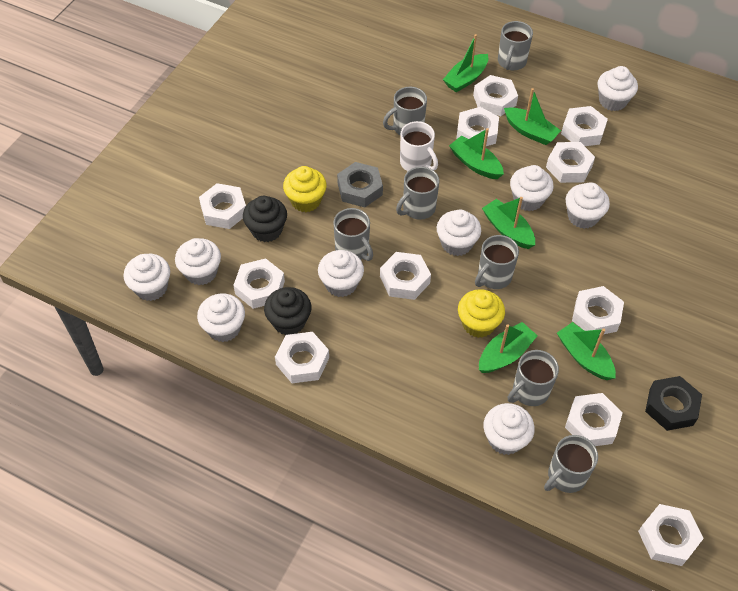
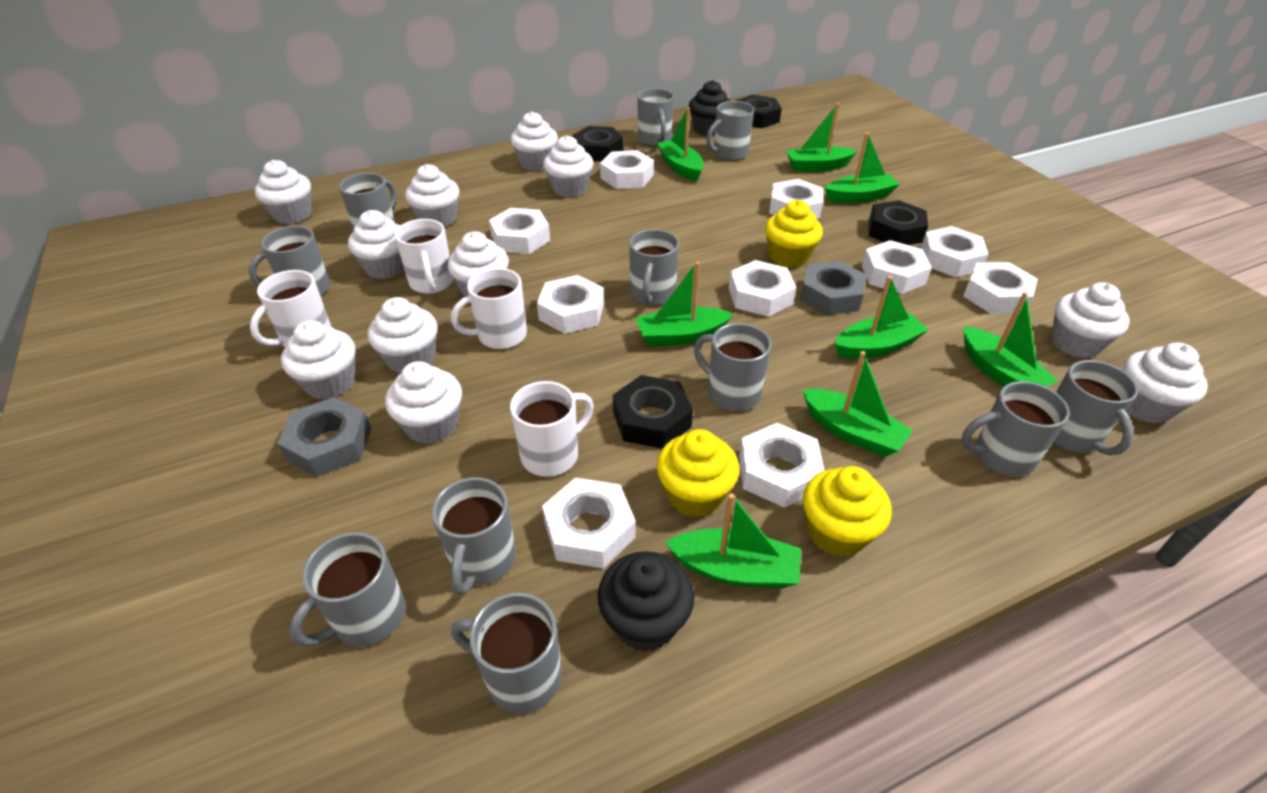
black nut: 1 -> 4
green boat: 6 -> 8
grey mug: 7 -> 11
grey nut: 1 -> 2
white cupcake: 9 -> 11
white mug: 1 -> 4
white nut: 11 -> 10
yellow cupcake: 2 -> 3

